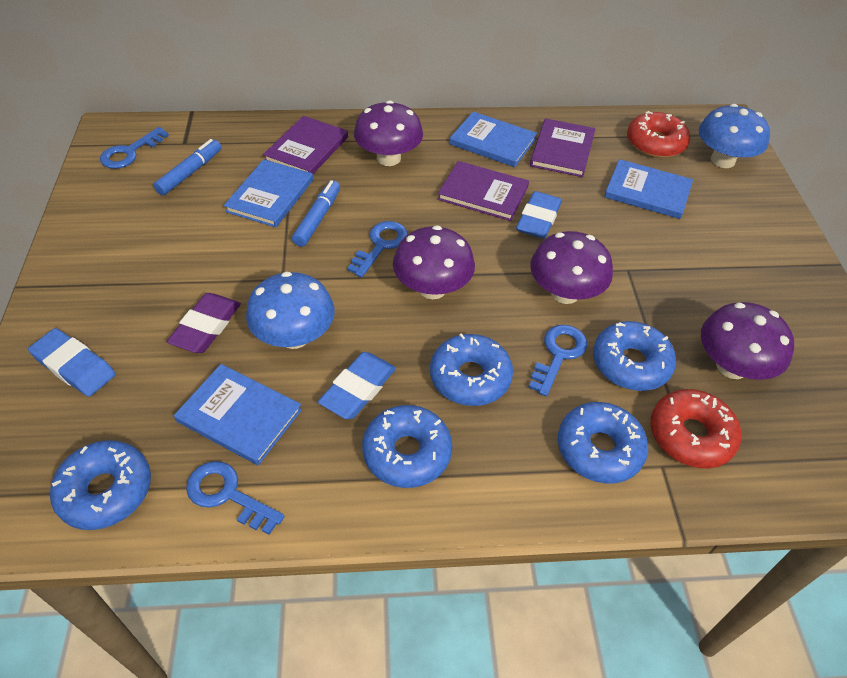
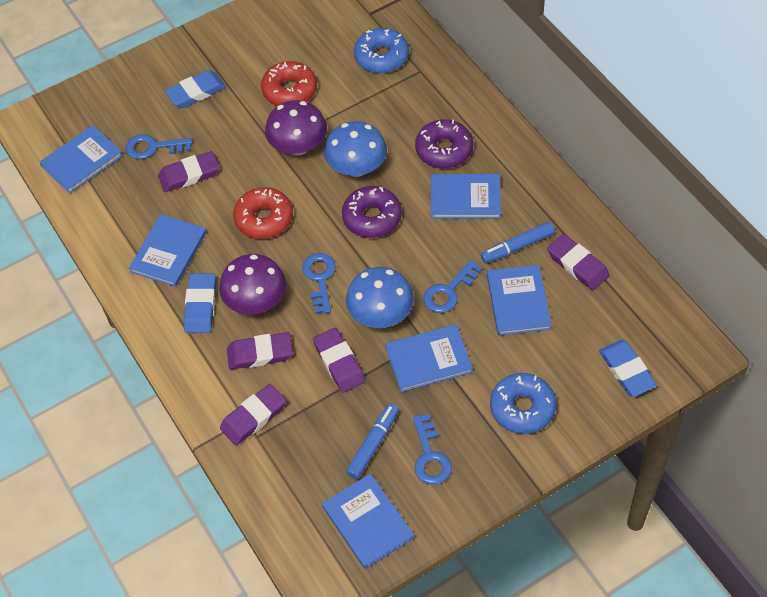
blue book: 4 -> 6
blue donut: 5 -> 2
purple book: 3 -> 0
purple donut: 0 -> 2
purple eraser: 1 -> 5
purple mushroom: 4 -> 2

